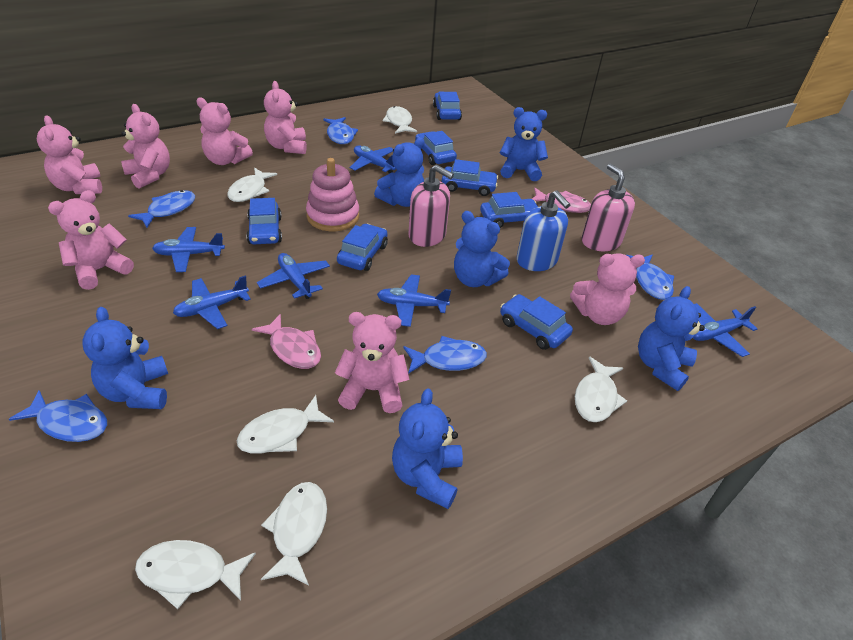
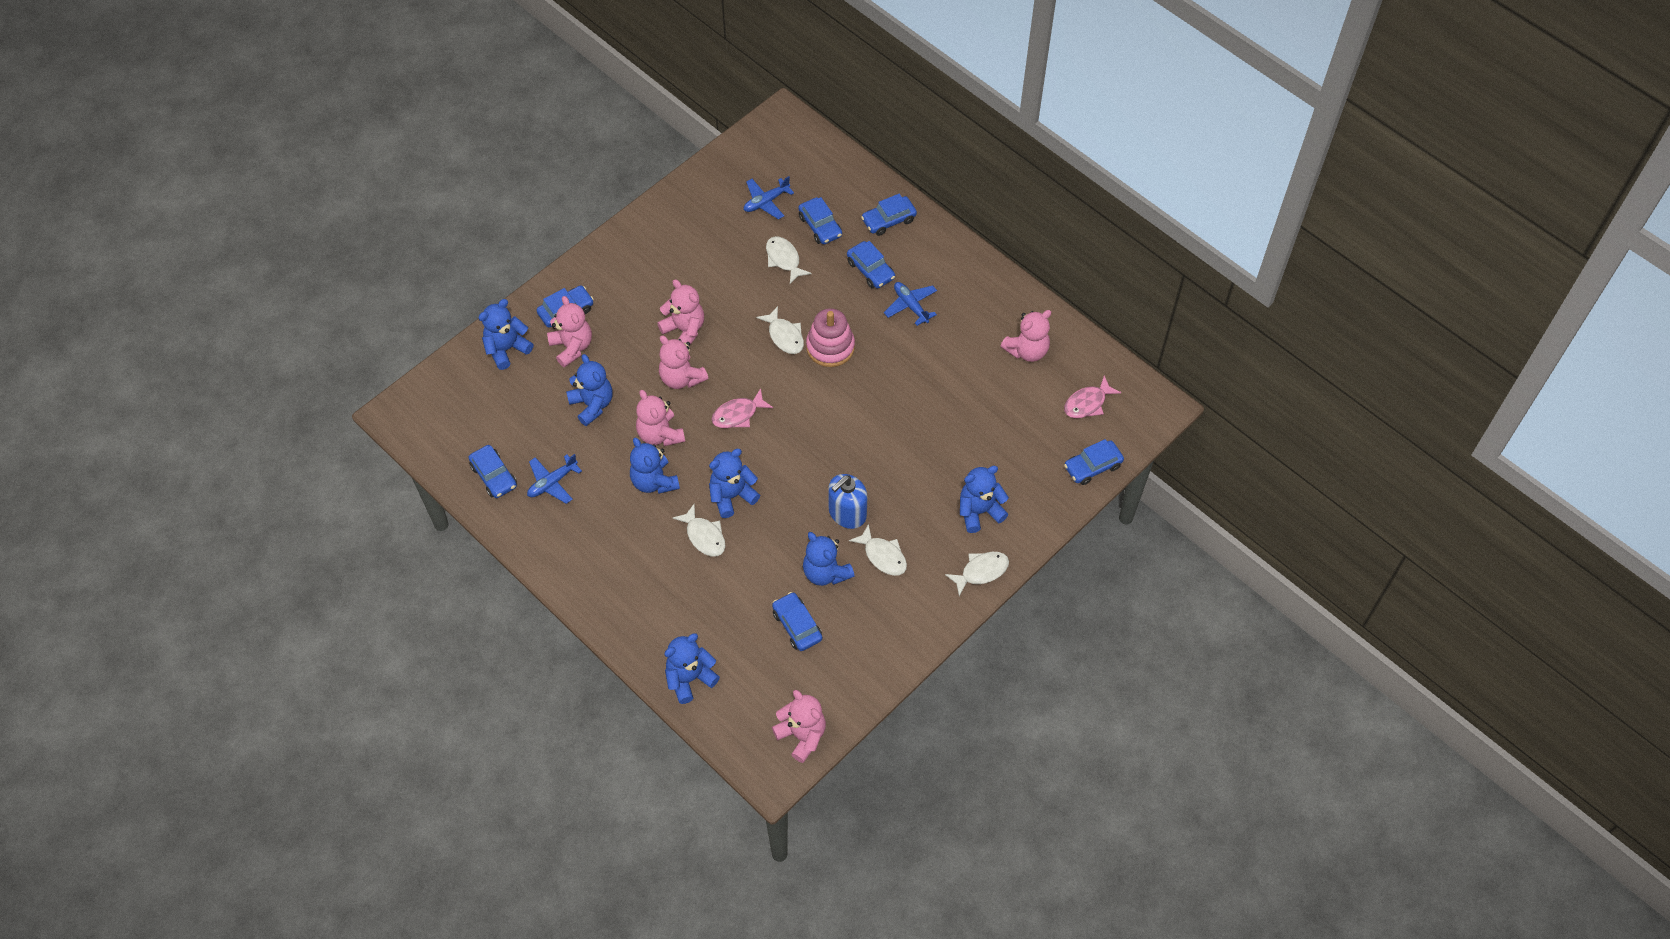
blue fish: 5 -> 0
blue plane: 6 -> 3
blue teddy bear: 6 -> 7
pink soap dispenser: 2 -> 0
pink teddy bear: 7 -> 6
white fish: 6 -> 5

